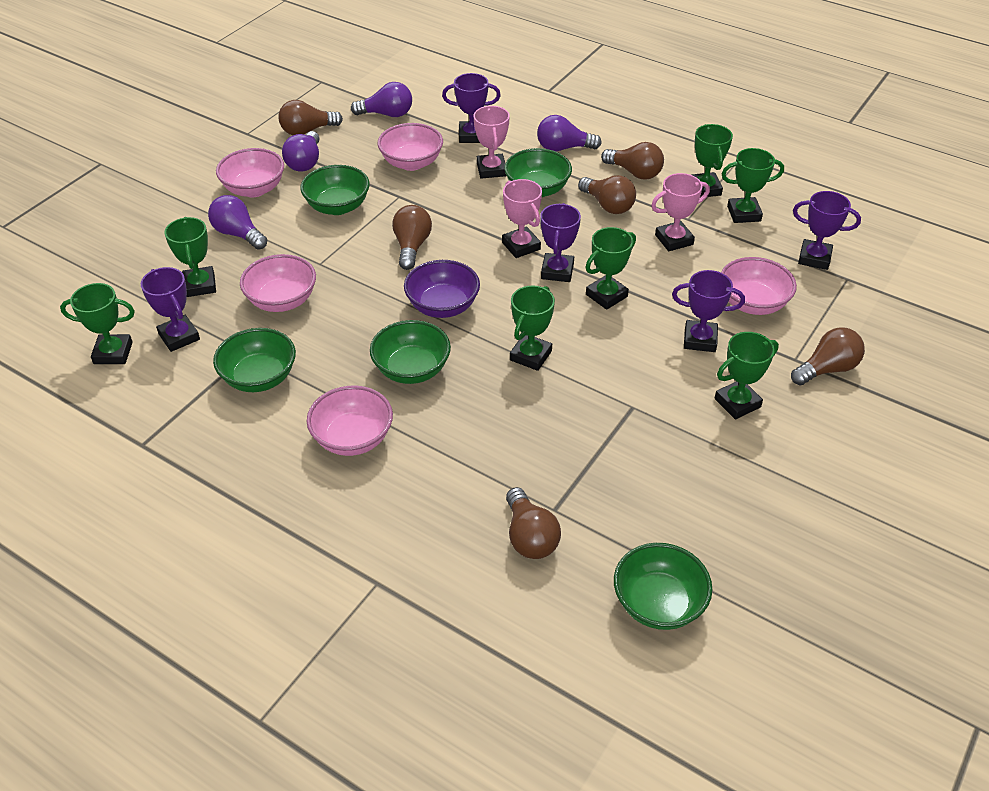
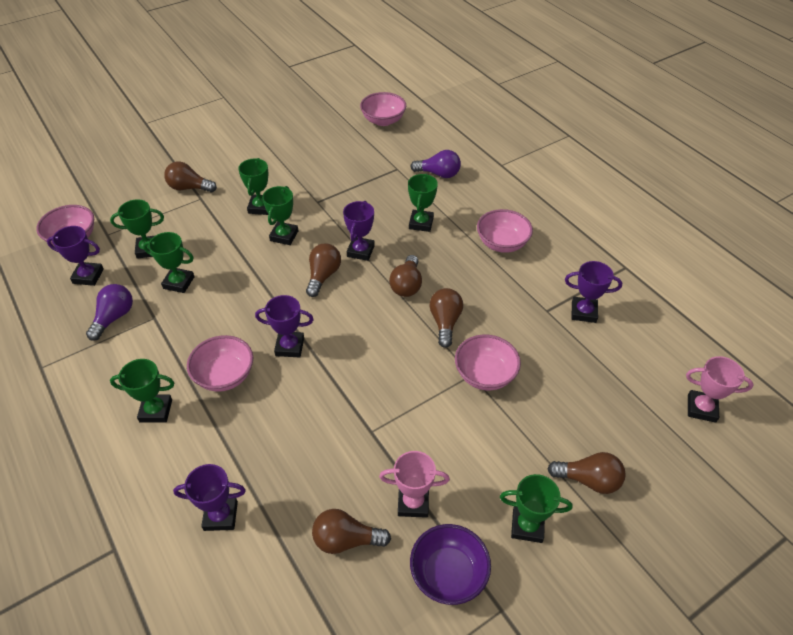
green bowl: 5 -> 0
pink trophy: 3 -> 2
purple light bulb: 4 -> 2

